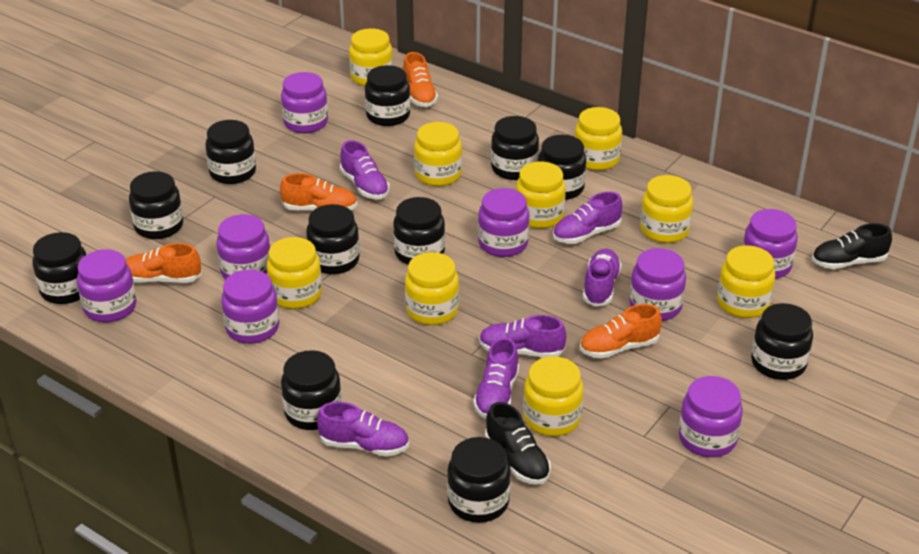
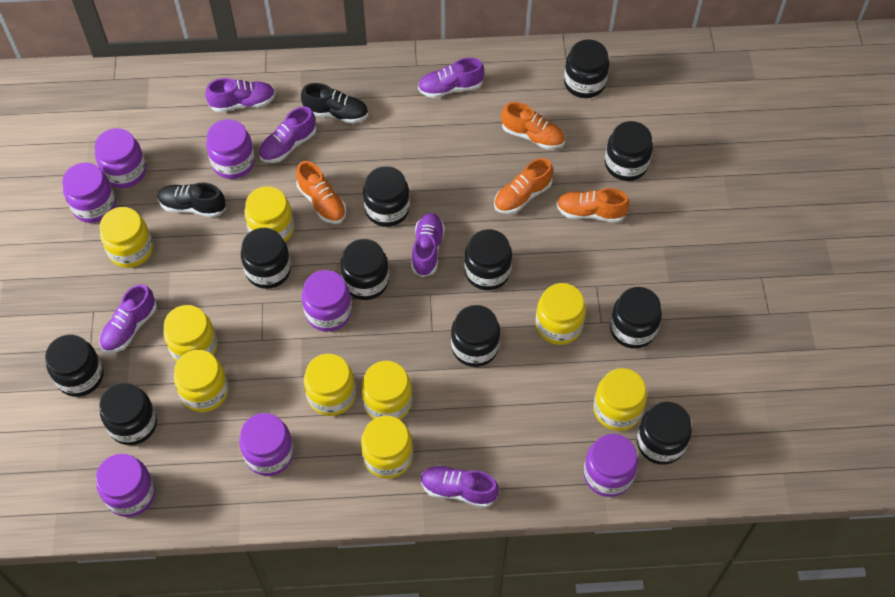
purple jar: 8 -> 7

